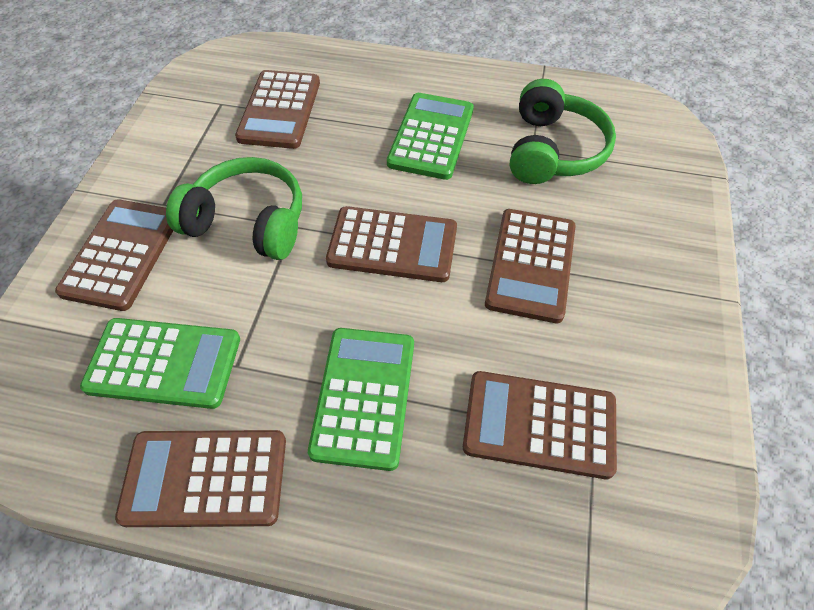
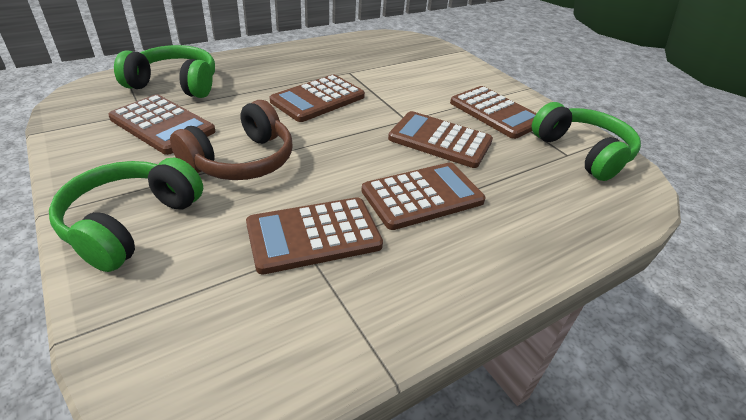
brown headphones: 0 -> 1
green calculator: 3 -> 0
green headphones: 2 -> 3

